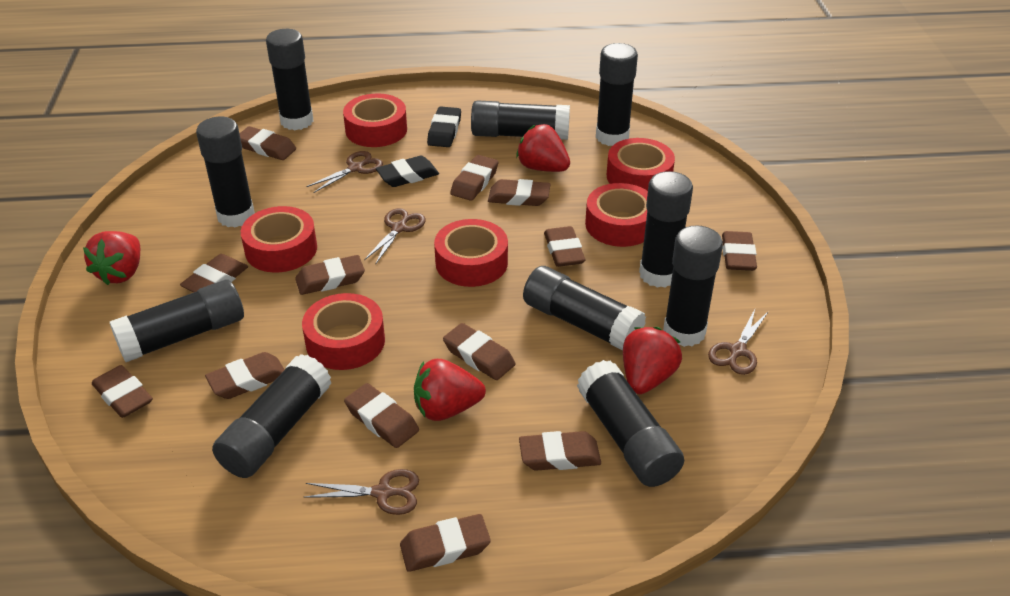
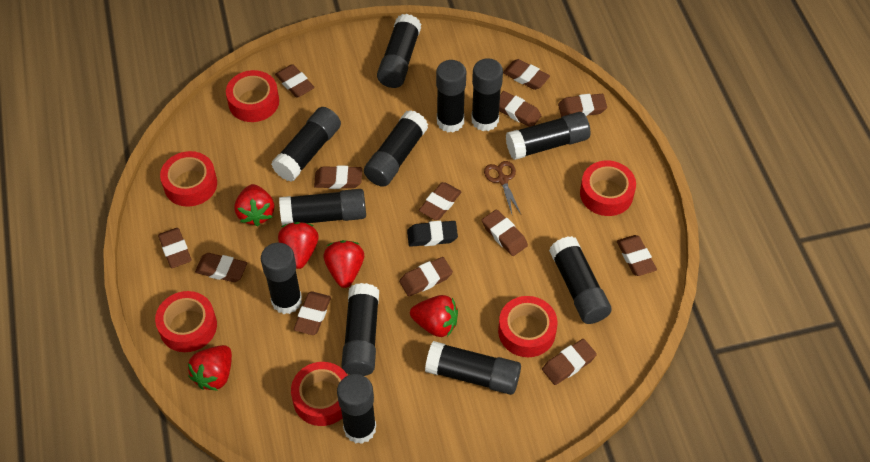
black eraser: 2 -> 1
black glue stick: 10 -> 12
brown scissors: 4 -> 1
red strawberry: 4 -> 5

